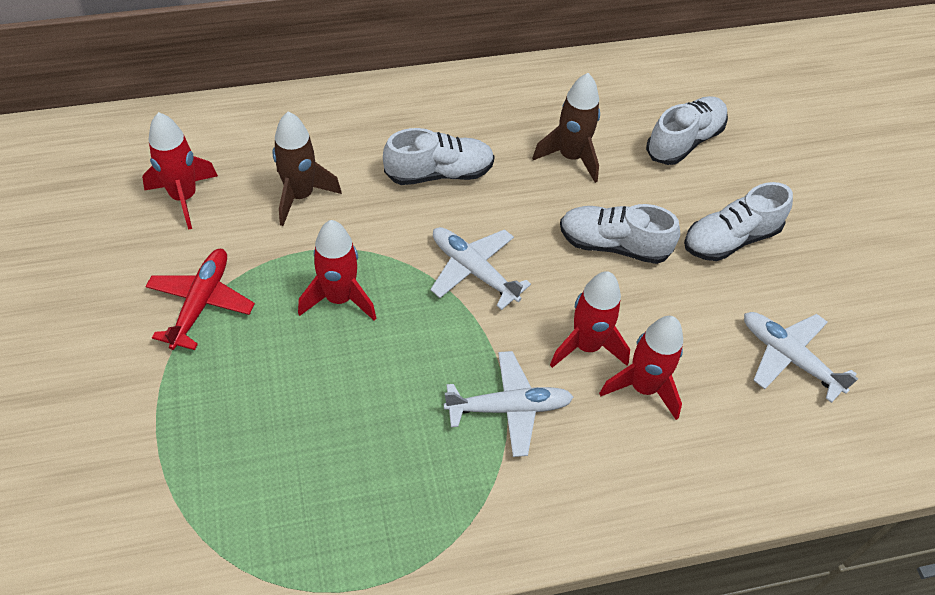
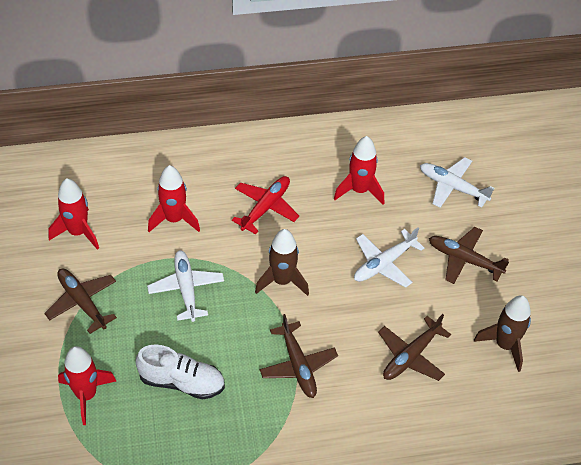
brown plane: 0 -> 4
white shoe: 4 -> 1

